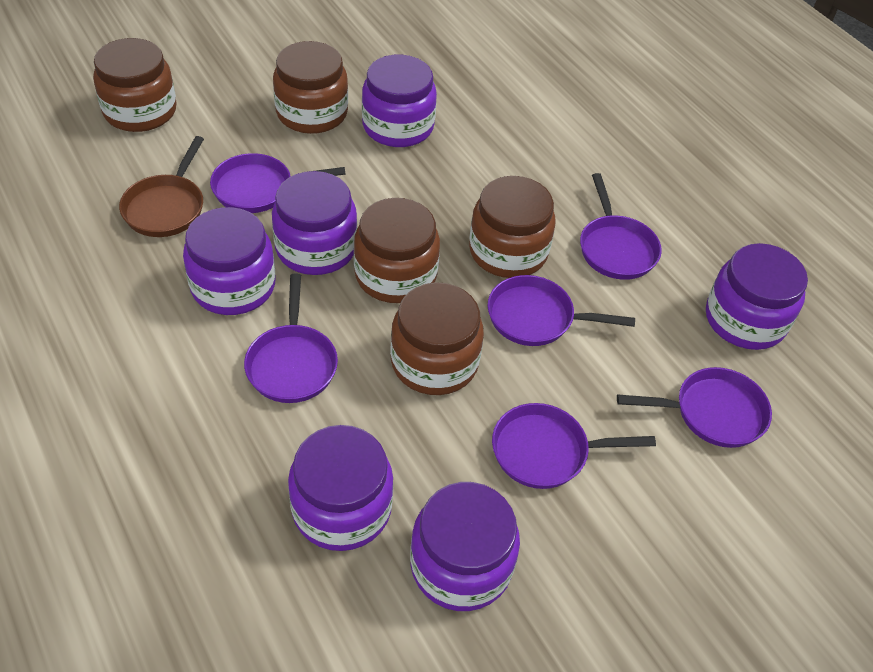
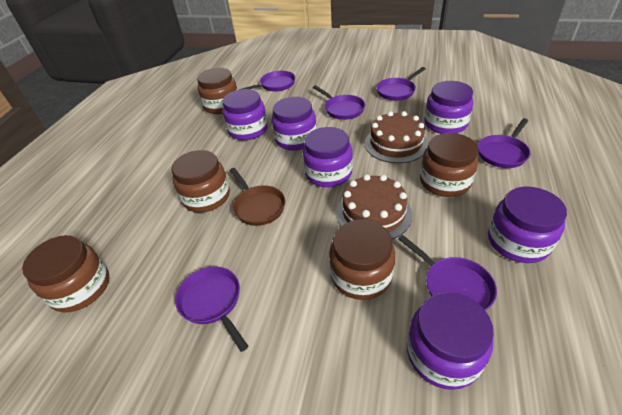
brown cake: 0 -> 2

